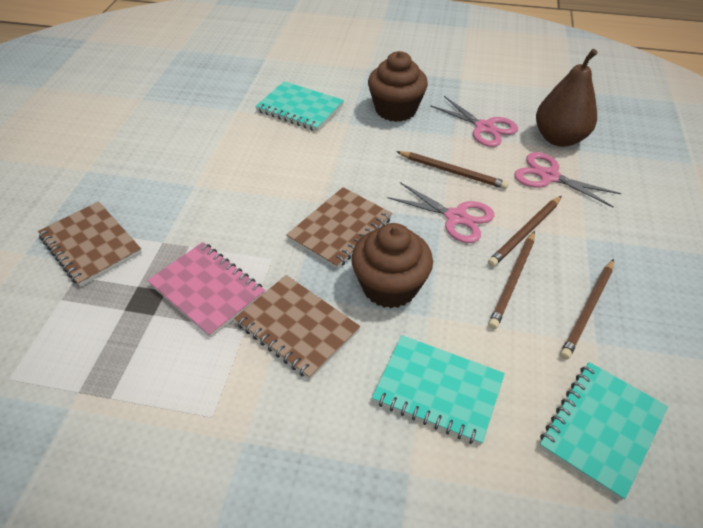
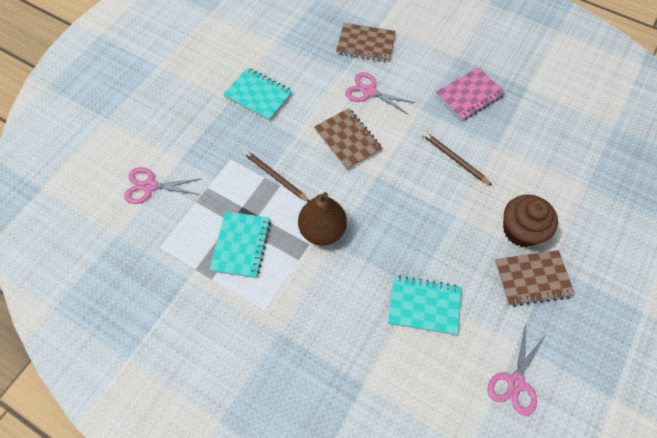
brown cupcake: 2 -> 1
brown pencil: 4 -> 2

